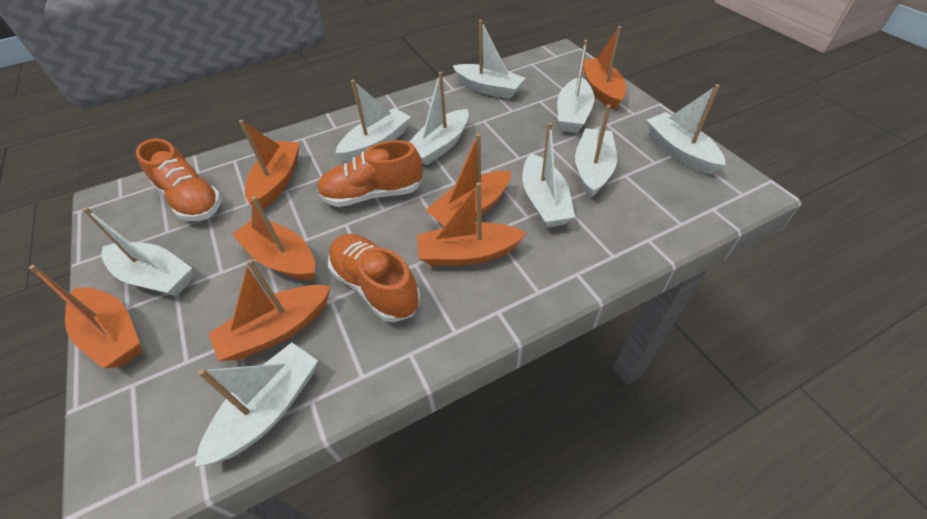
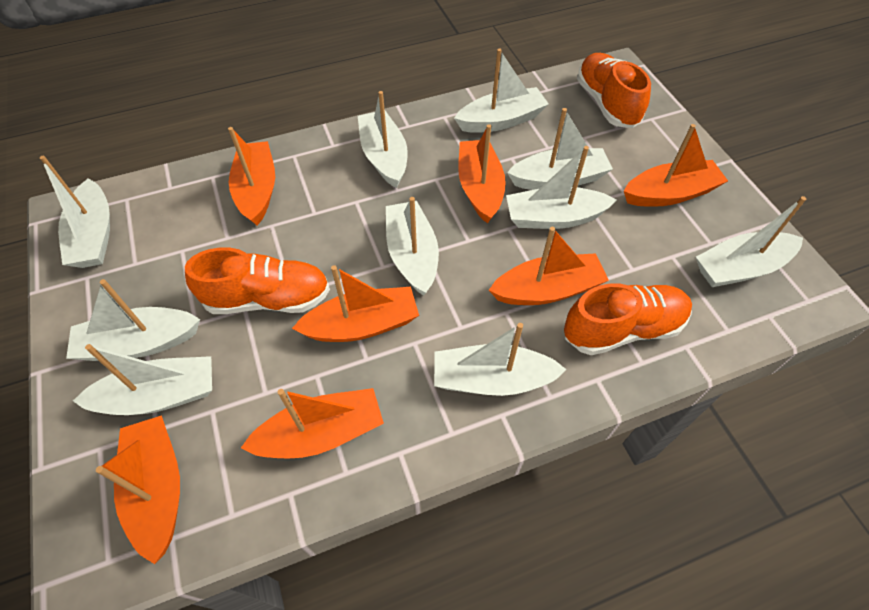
white boat: 9 -> 10

